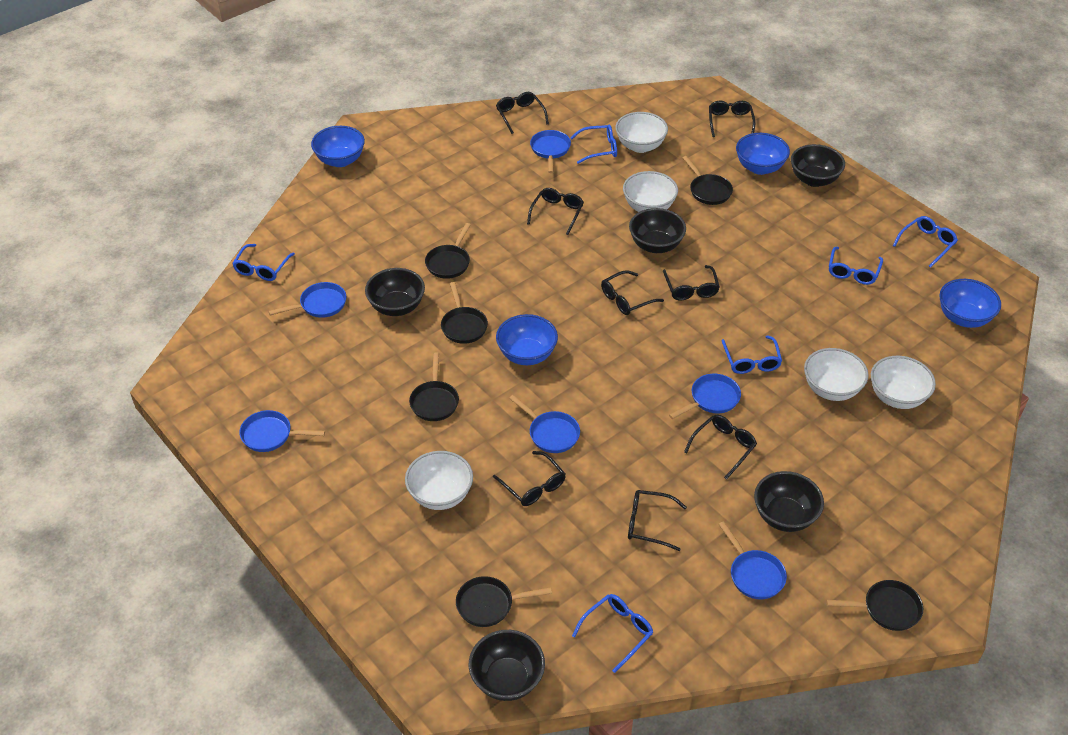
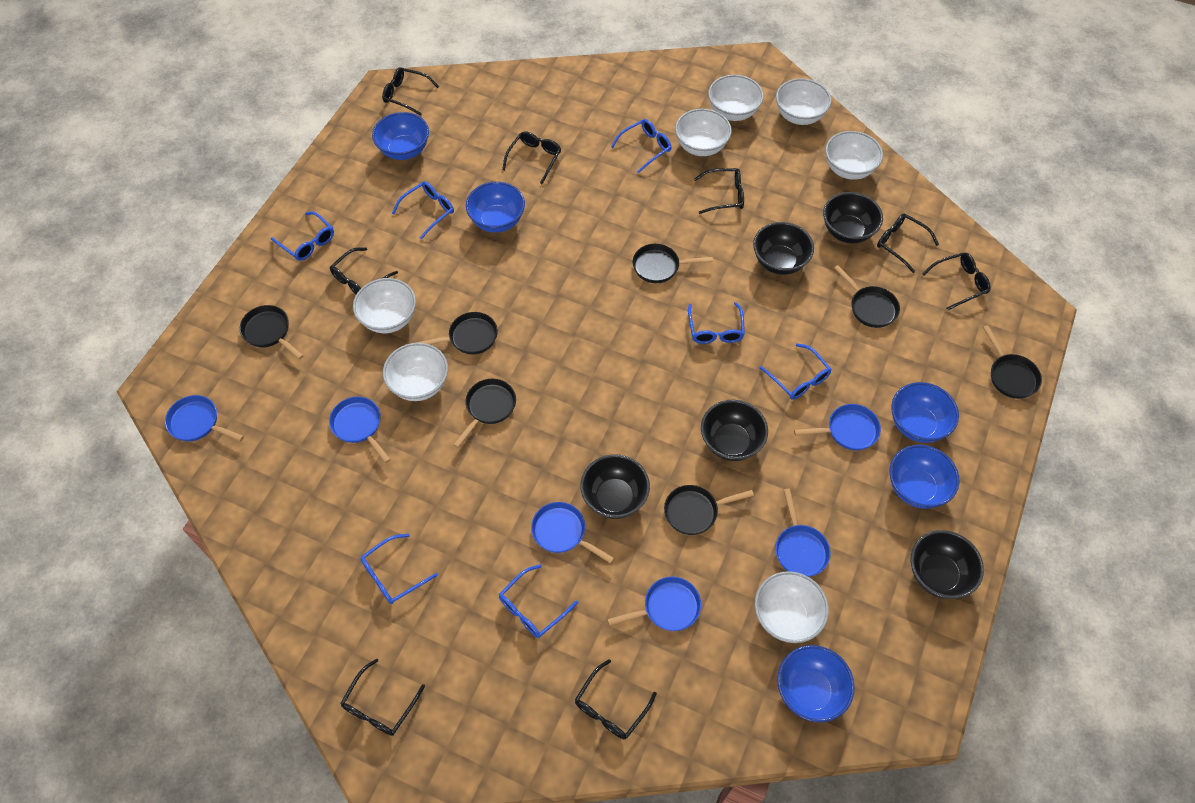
black pan: 6 -> 7
blue bowl: 4 -> 5
blue glasses: 6 -> 7
white bowl: 5 -> 7

